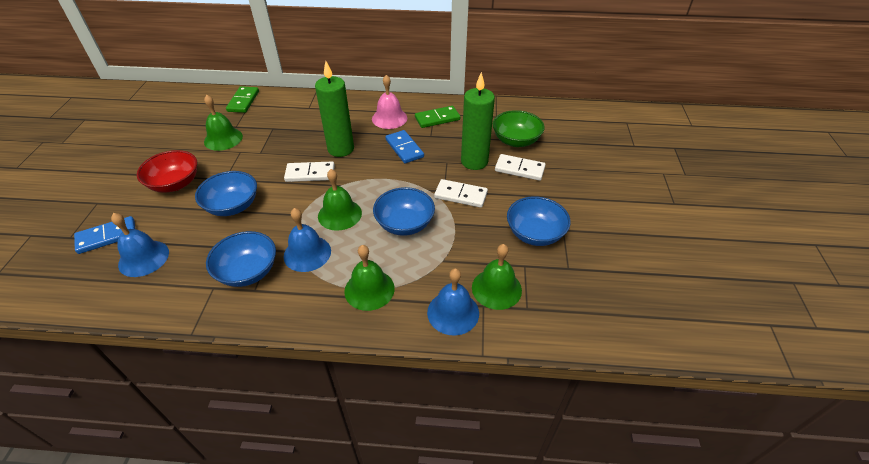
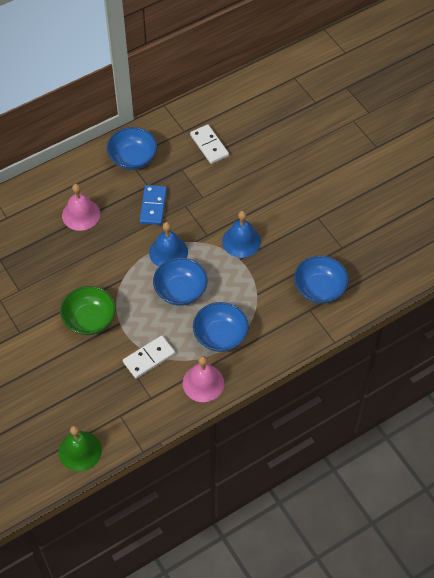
blue bell: 3 -> 2
blue domino: 2 -> 1
green bell: 4 -> 1
green candle: 2 -> 0
green domino: 2 -> 0
pink bell: 1 -> 2
red bowl: 1 -> 0
white domino: 3 -> 2

